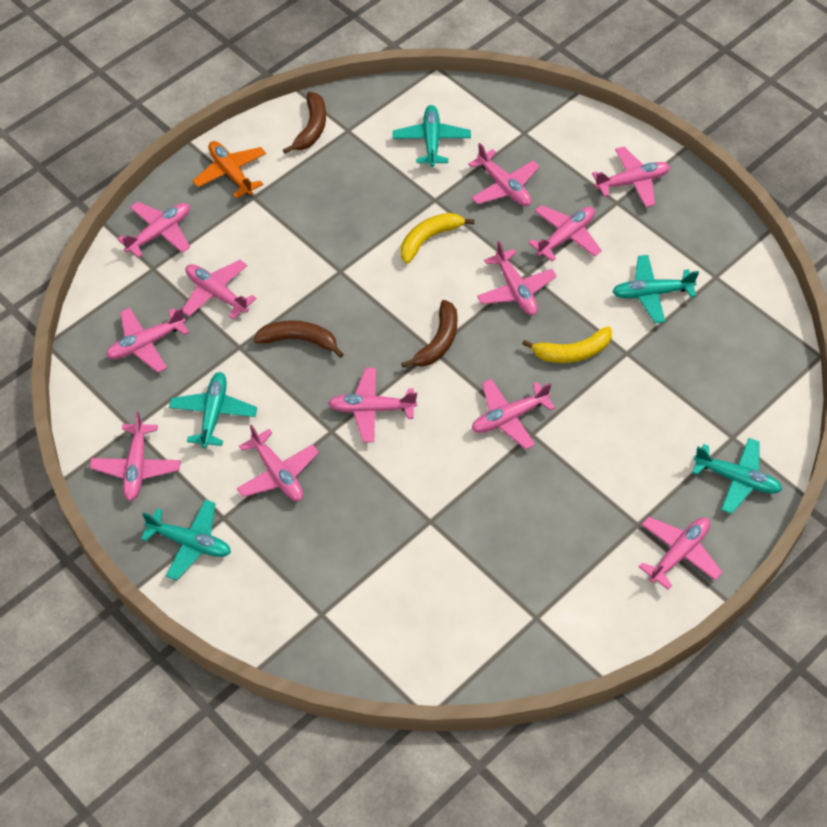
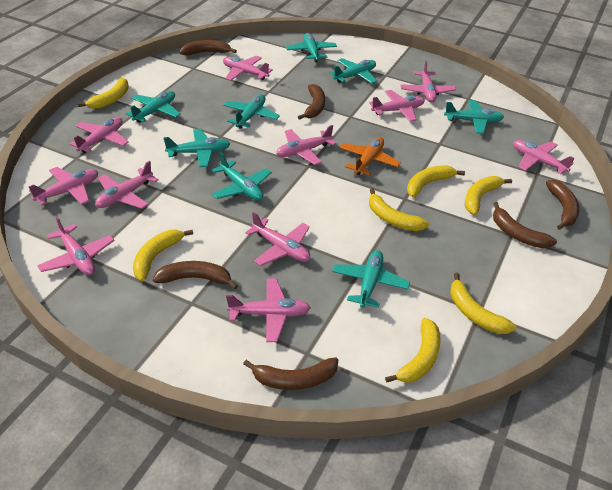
brown banana: 3 -> 6
pink plane: 12 -> 11
turquoise plane: 5 -> 8
yellow banana: 2 -> 7

